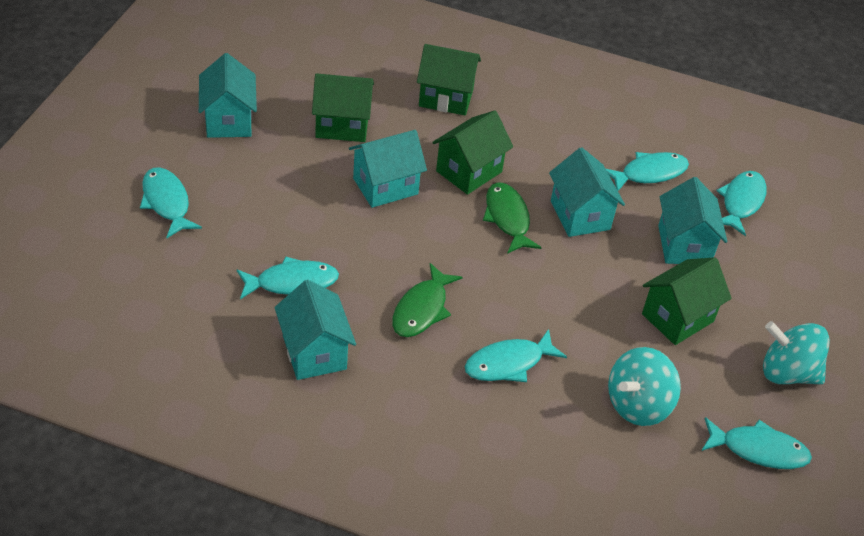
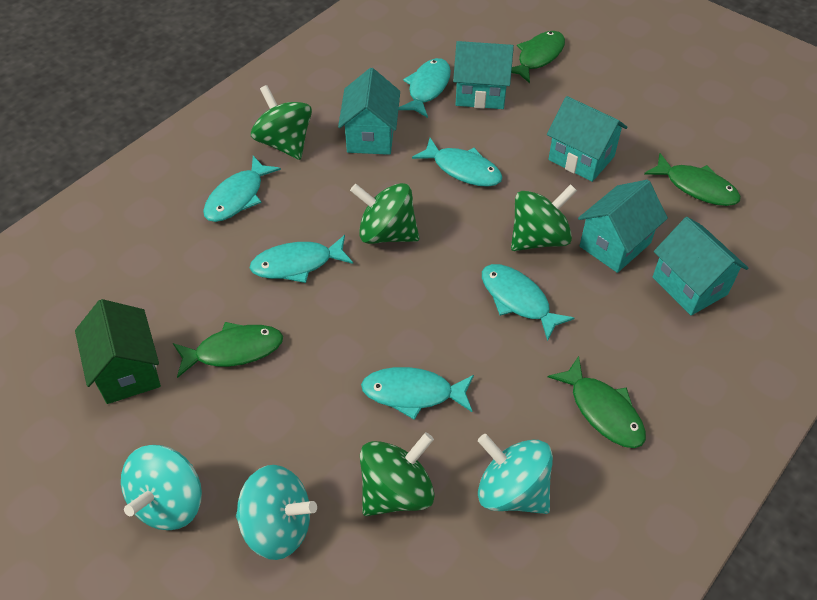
green fish: 2 -> 4
green house: 4 -> 1
green spinning top: 0 -> 4
turquoise spinning top: 2 -> 3

